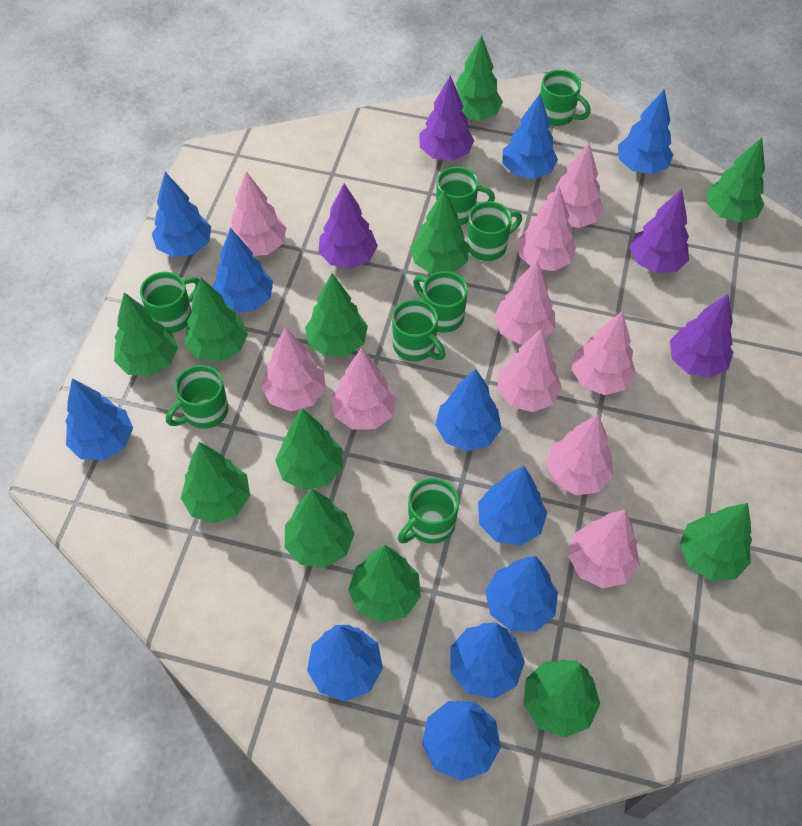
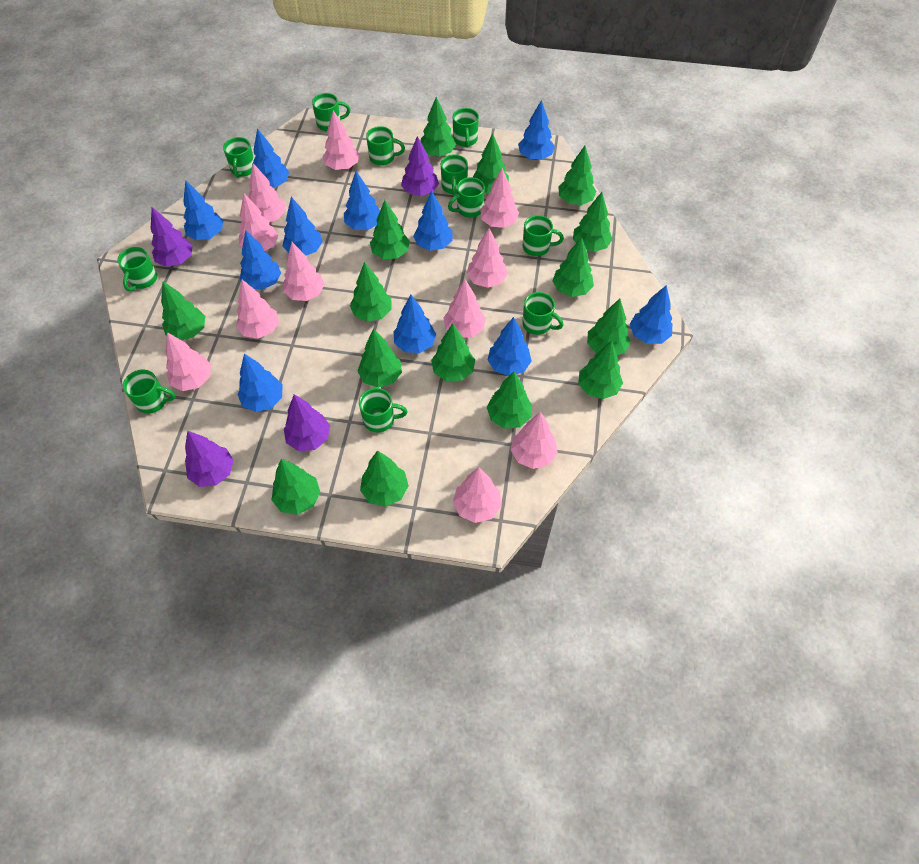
green mug: 8 -> 11
green tree: 12 -> 15
pink tree: 10 -> 11

